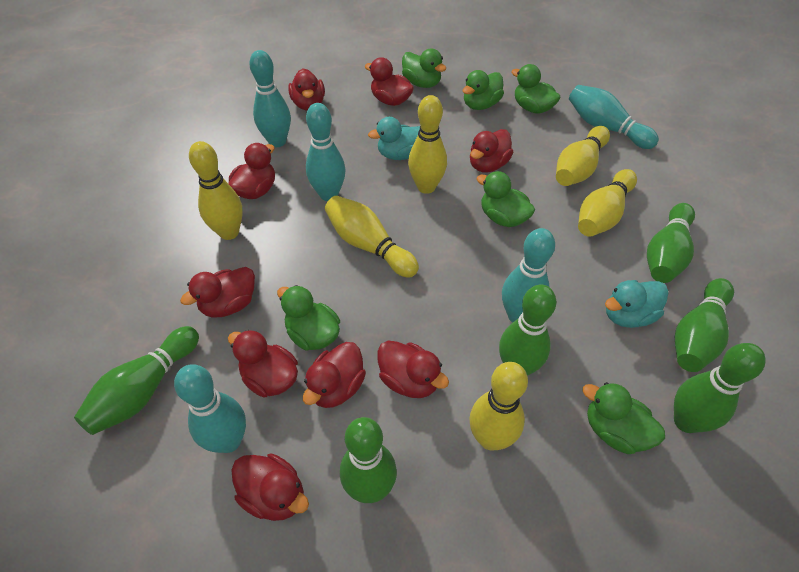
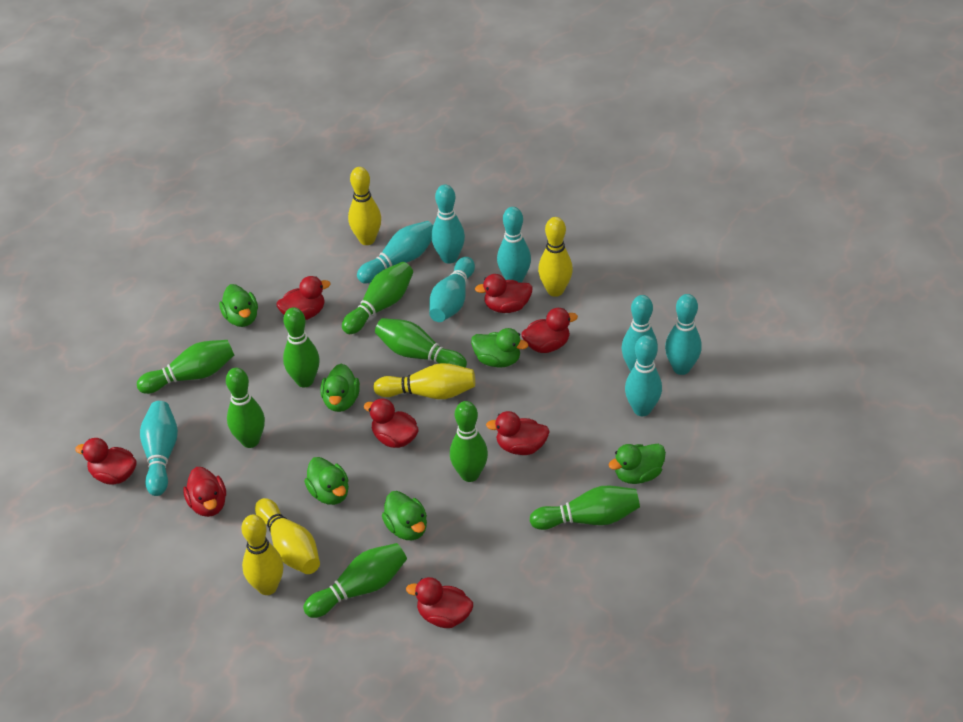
green bowling pin: 6 -> 8
red duck: 9 -> 8
turquoise bowling pin: 5 -> 8
turquoise duck: 2 -> 0
yellow bowling pin: 6 -> 5

